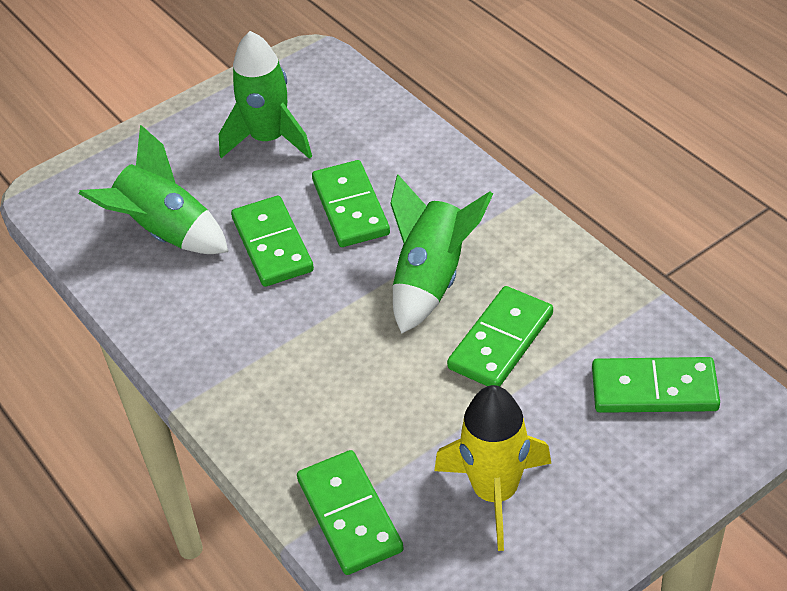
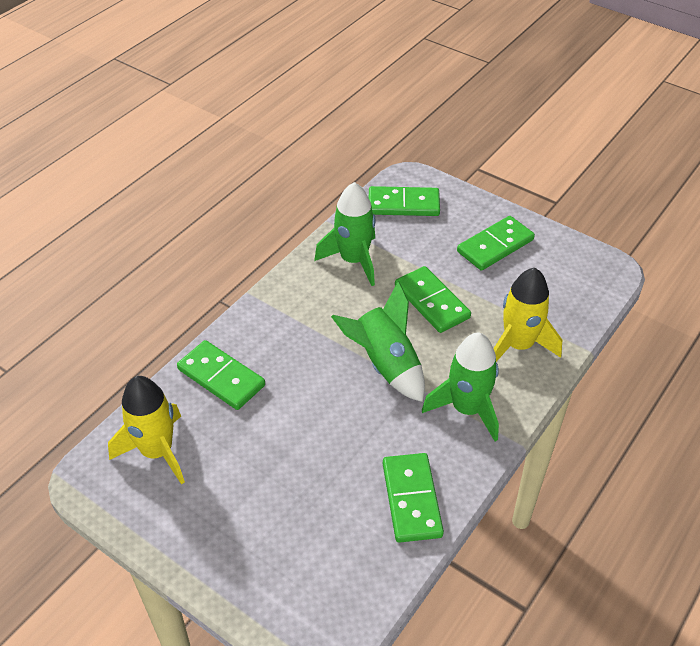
yellow rocket: 1 -> 2

